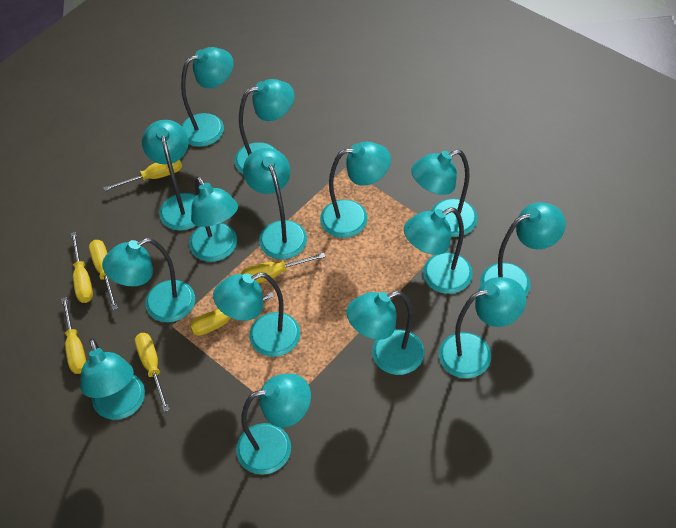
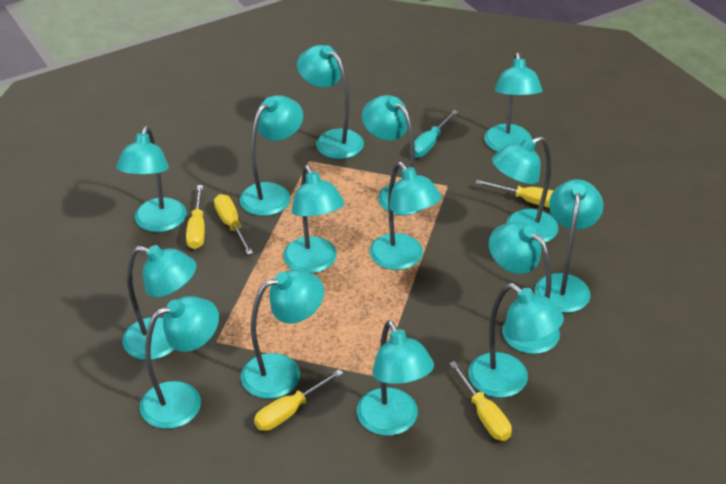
turquoise screwdriver: 0 -> 1
yellow screwdriver: 7 -> 5

